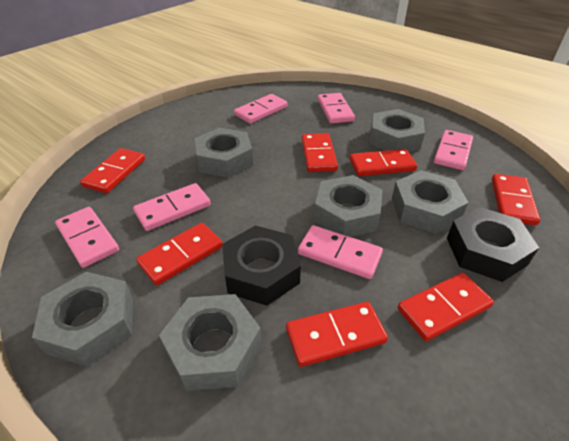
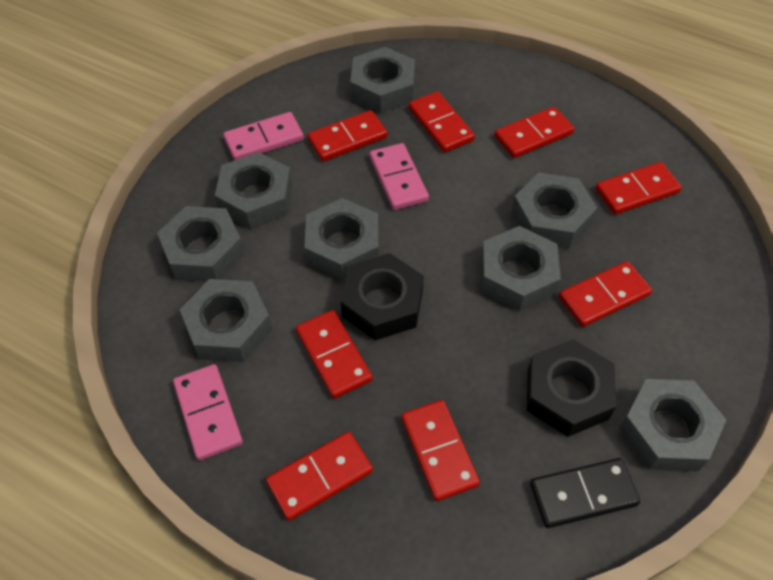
black domino: 0 -> 1
grey nut: 6 -> 8
pink domino: 6 -> 3
red domino: 7 -> 8

